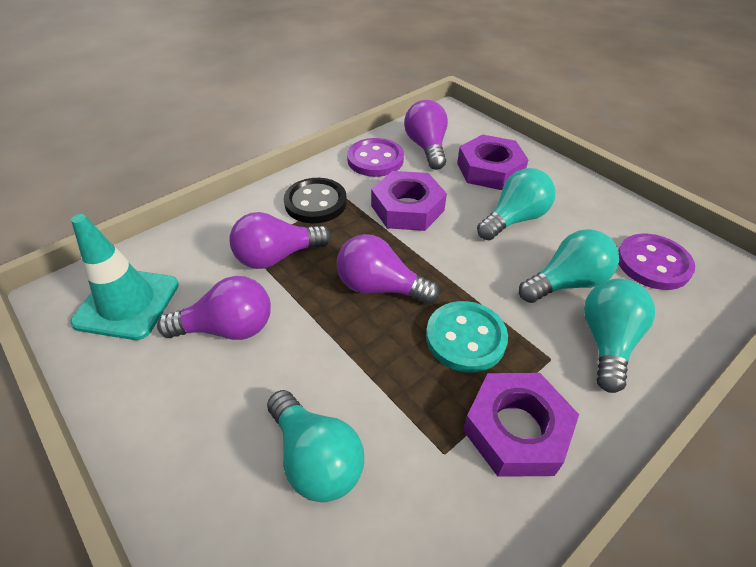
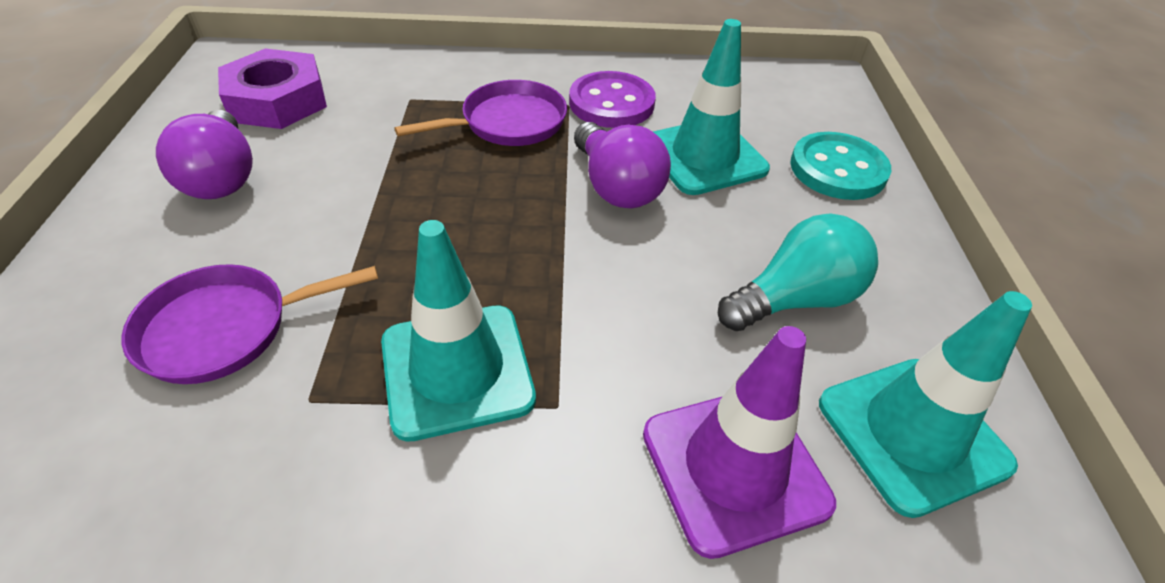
black button: 1 -> 0
purple button: 2 -> 1
purple light bulb: 4 -> 2
purple nut: 3 -> 1
purple pan: 0 -> 2
purple traffic cone: 0 -> 1
turquoise light bulb: 4 -> 1
turquoise traffic cone: 1 -> 3

